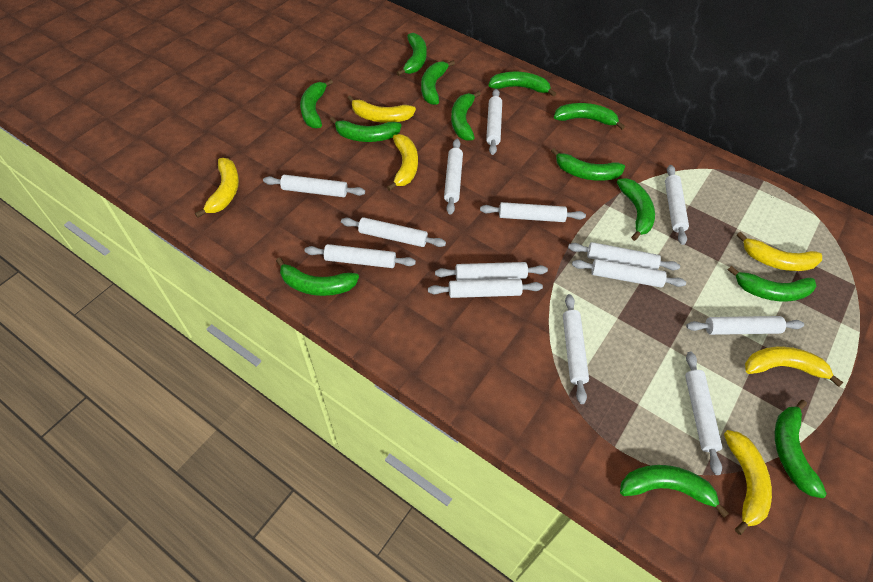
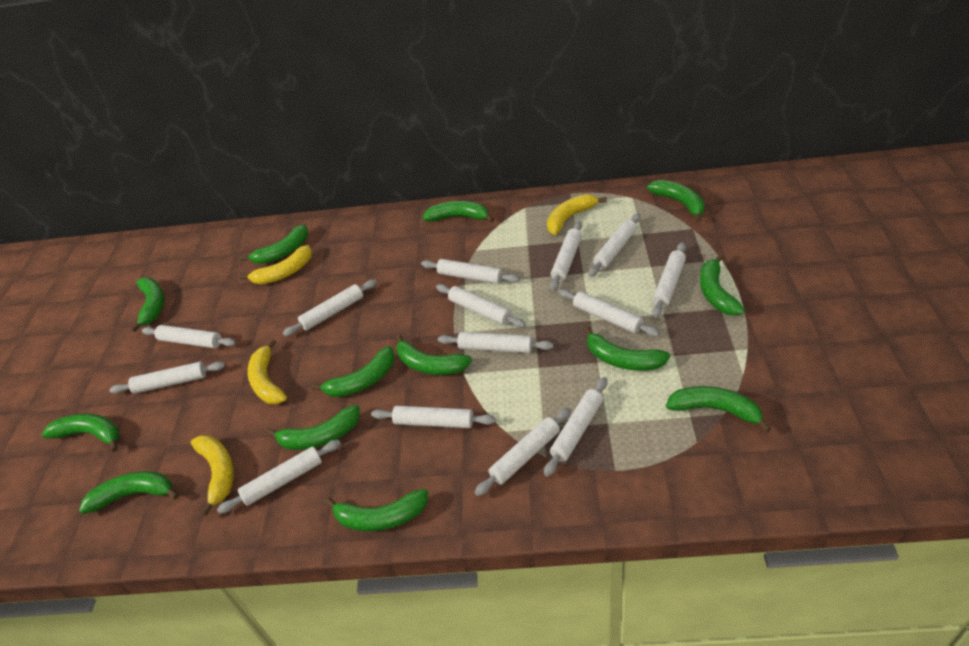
yellow banana: 6 -> 4

